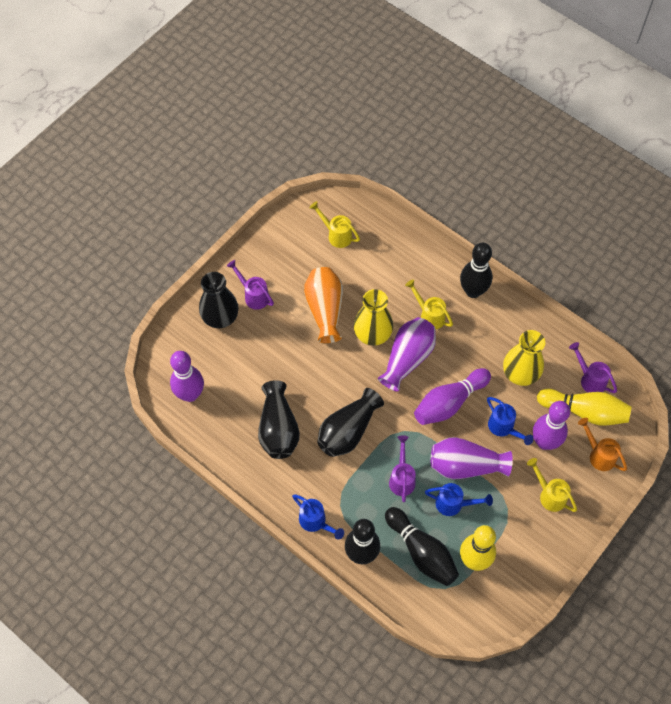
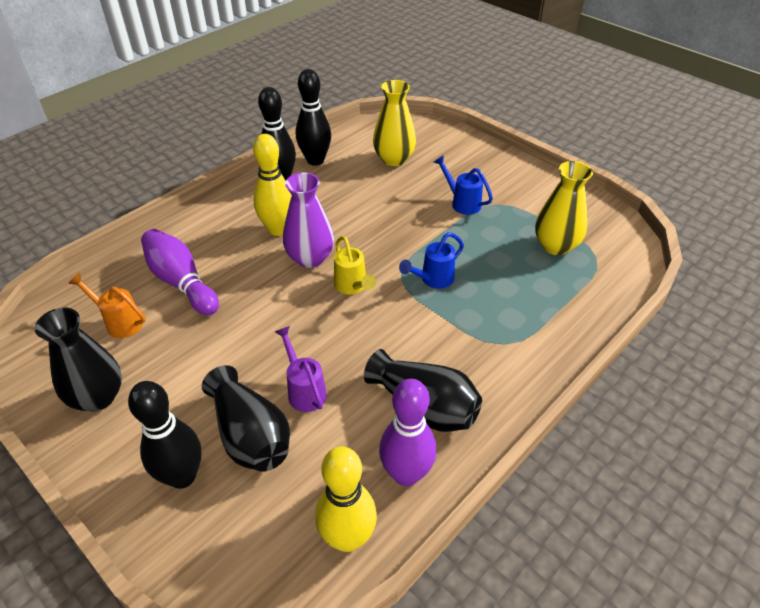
blue watering can: 3 -> 2
orange vase: 1 -> 0
purple bowling pin: 3 -> 2
purple vase: 2 -> 1
purple watering can: 3 -> 1
yellow watering can: 3 -> 1

